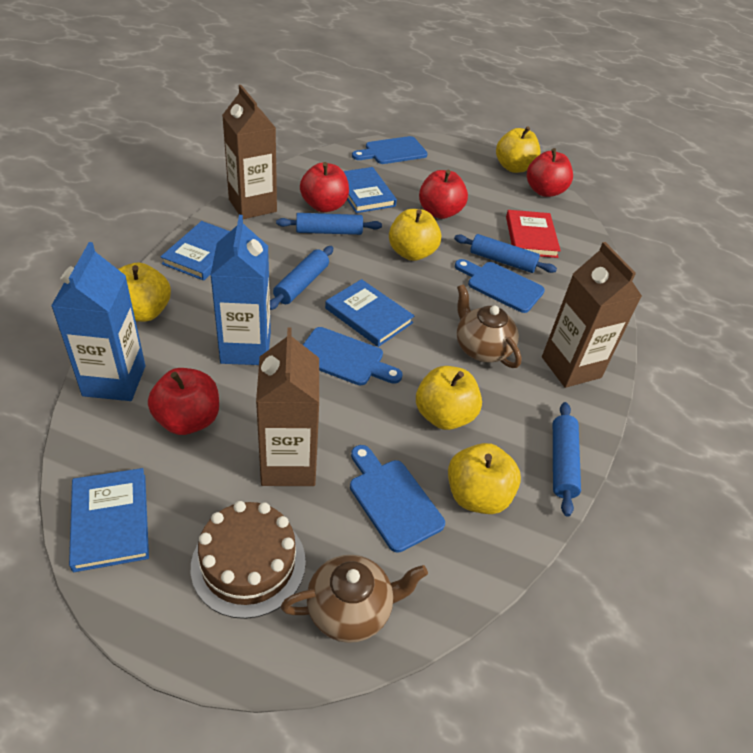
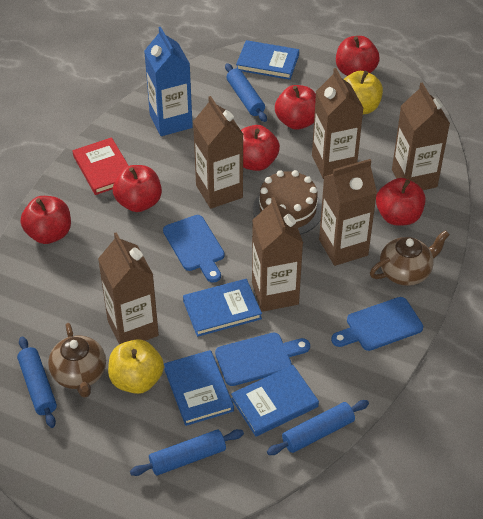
blue carton: 2 -> 1
blue cutting board: 4 -> 3
brown carton: 3 -> 6
red apple: 4 -> 6
yellow apple: 5 -> 2

